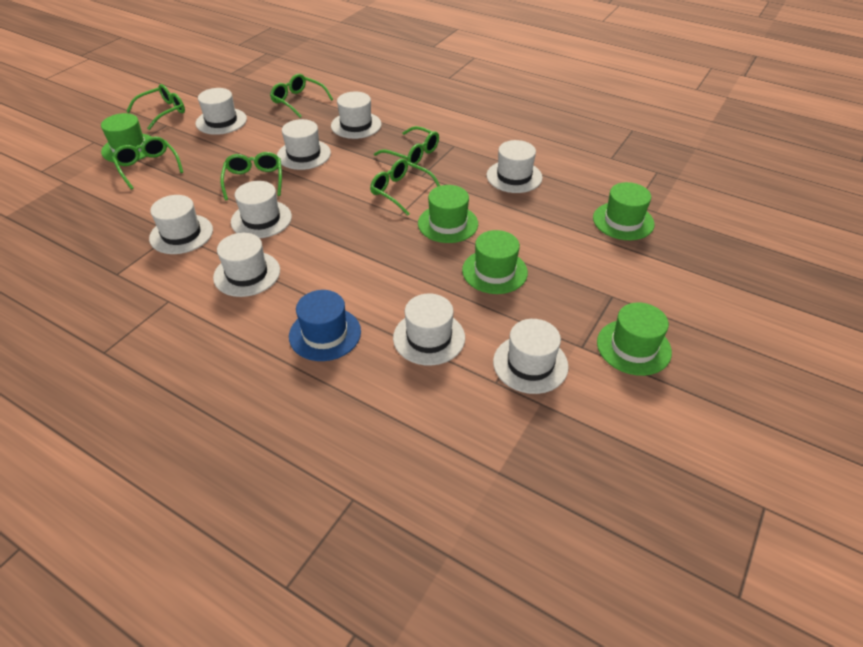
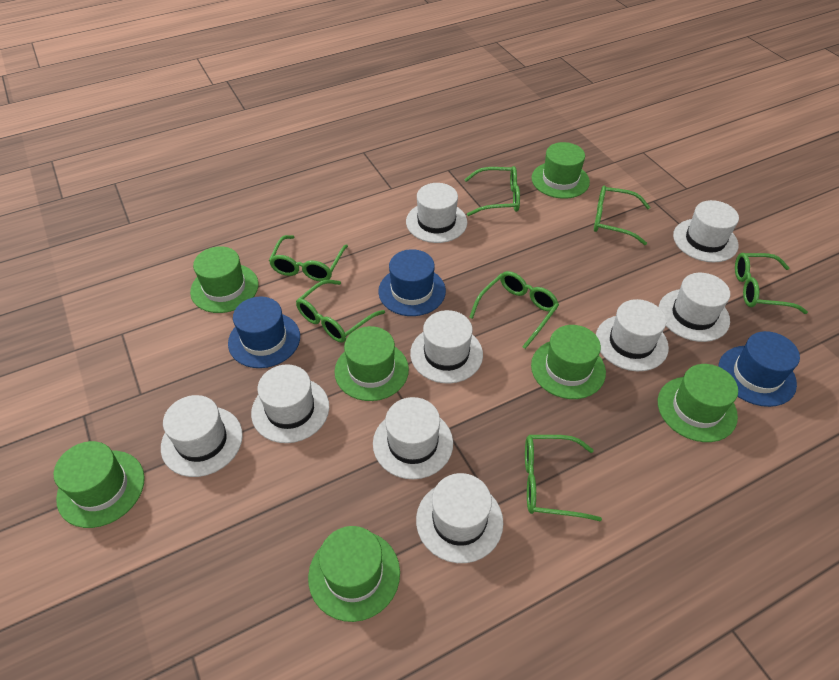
blue hat: 1 -> 3
green glasses: 6 -> 7
green hat: 5 -> 7

